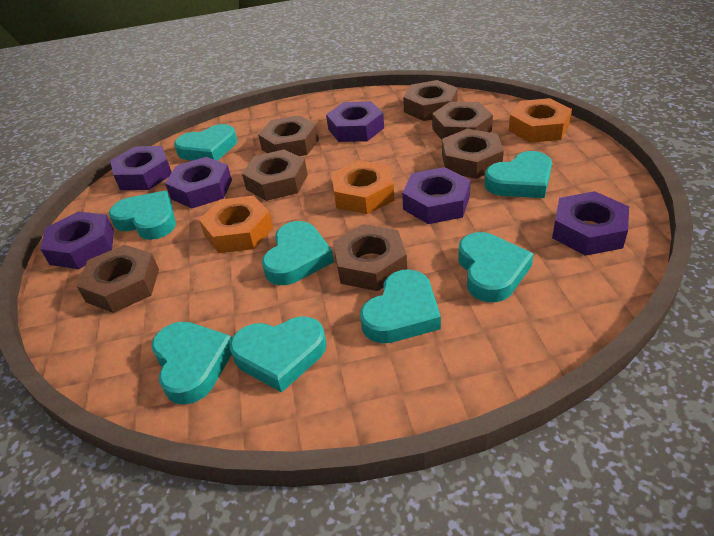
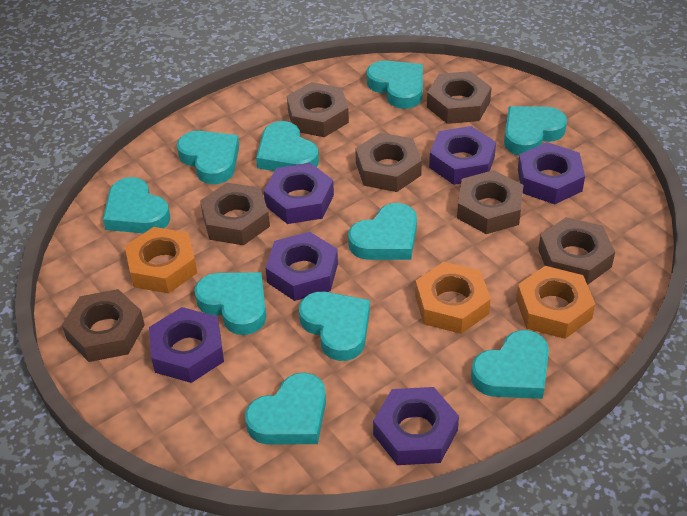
turquoise heart: 8 -> 10

